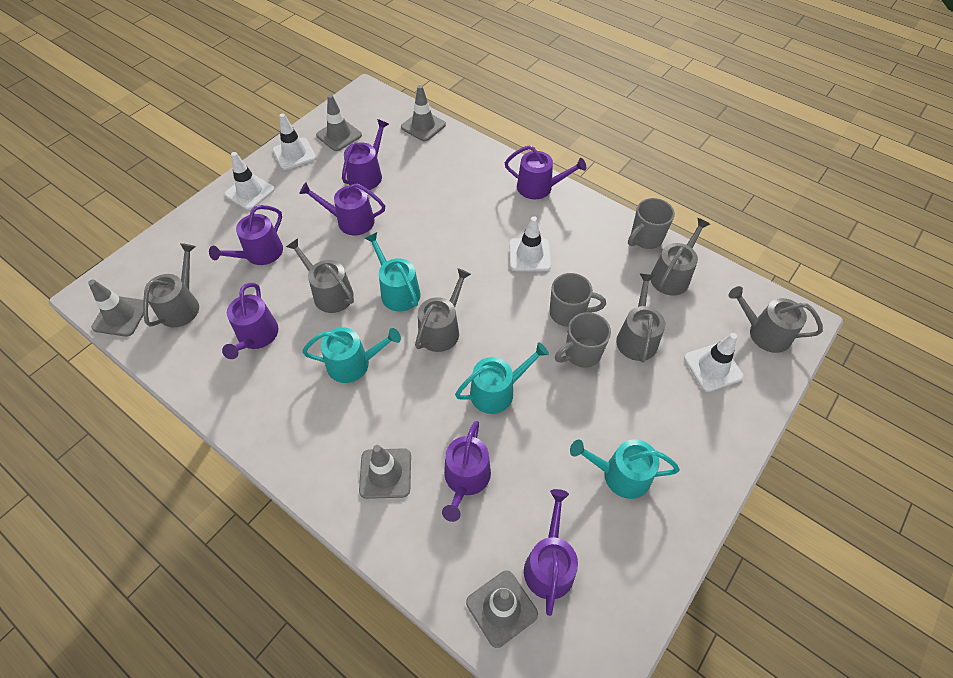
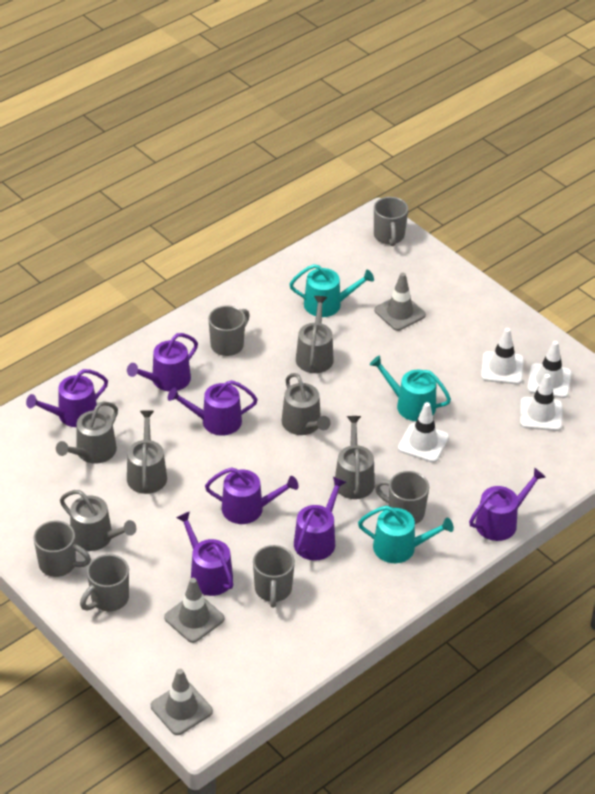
grey mug: 3 -> 6
grey traffic cone: 5 -> 3
turquoise watering can: 4 -> 3

